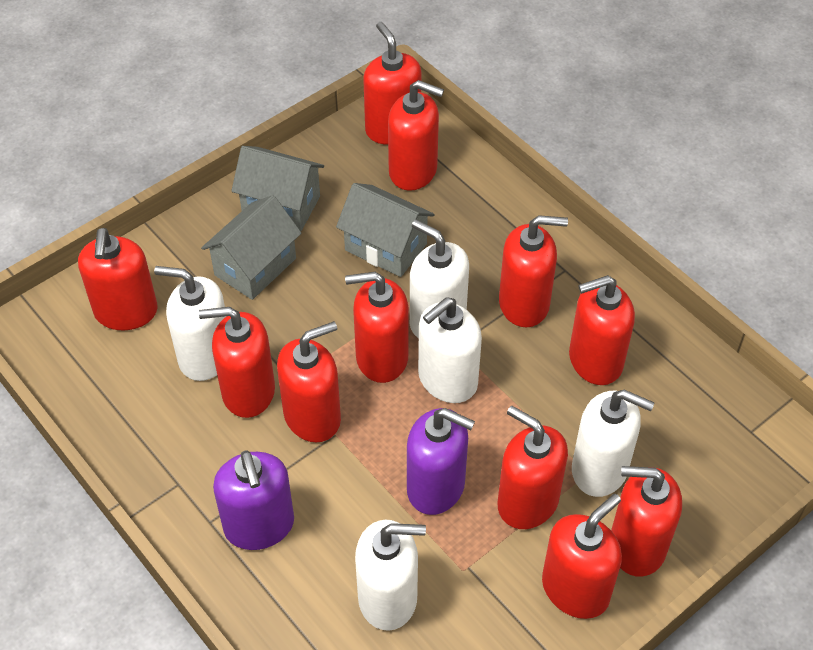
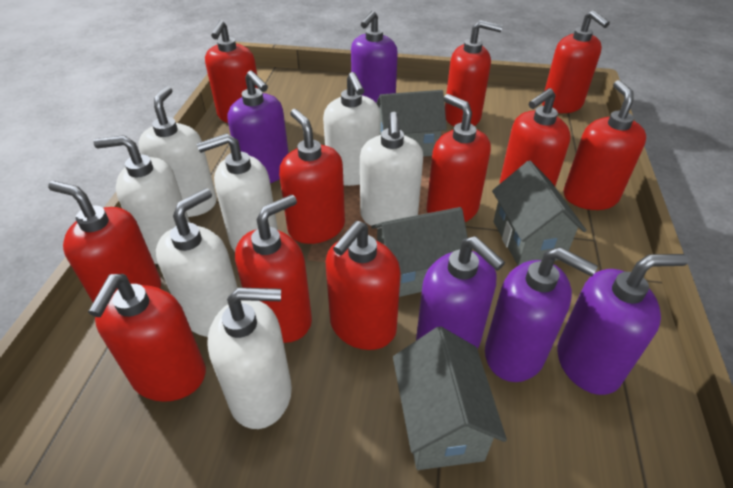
grey house: 3 -> 4
purple soap dispenser: 2 -> 5
white soap dispenser: 5 -> 7

